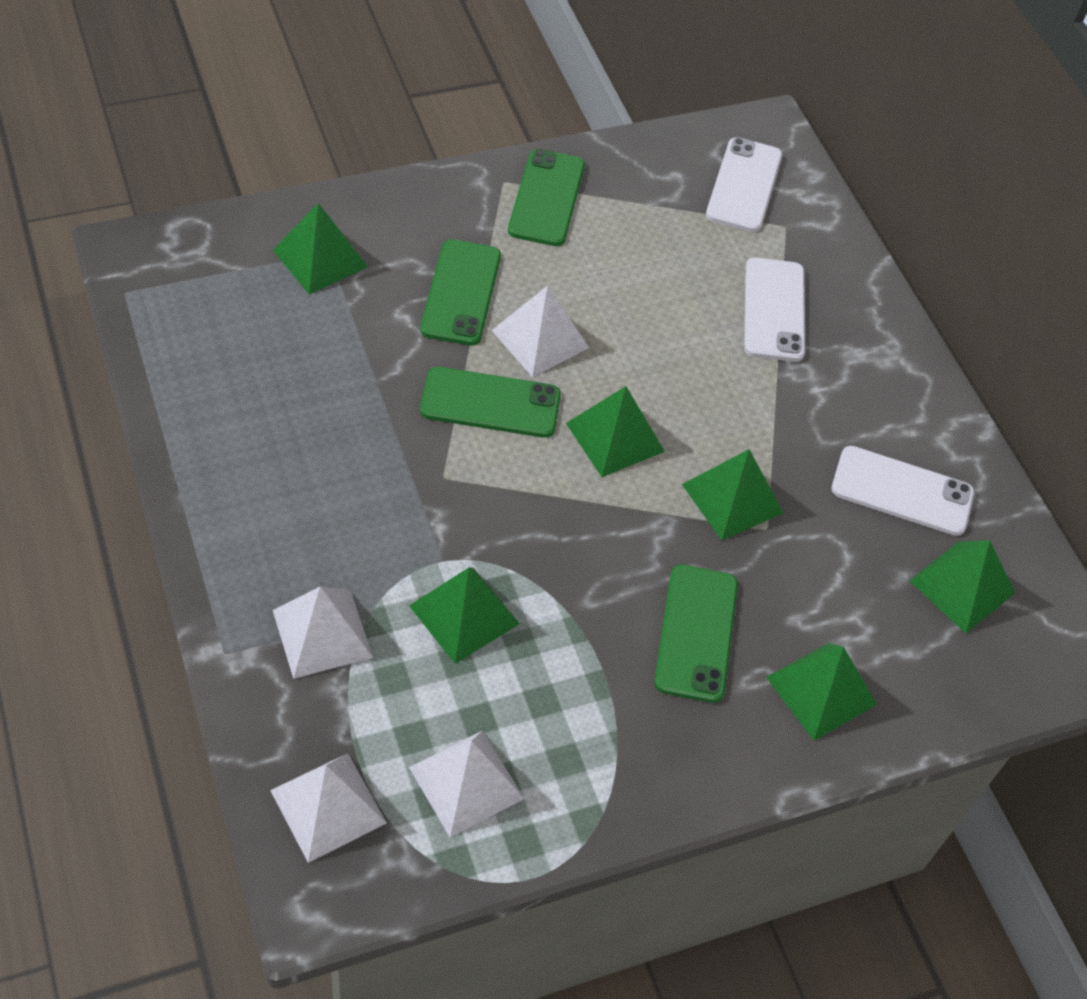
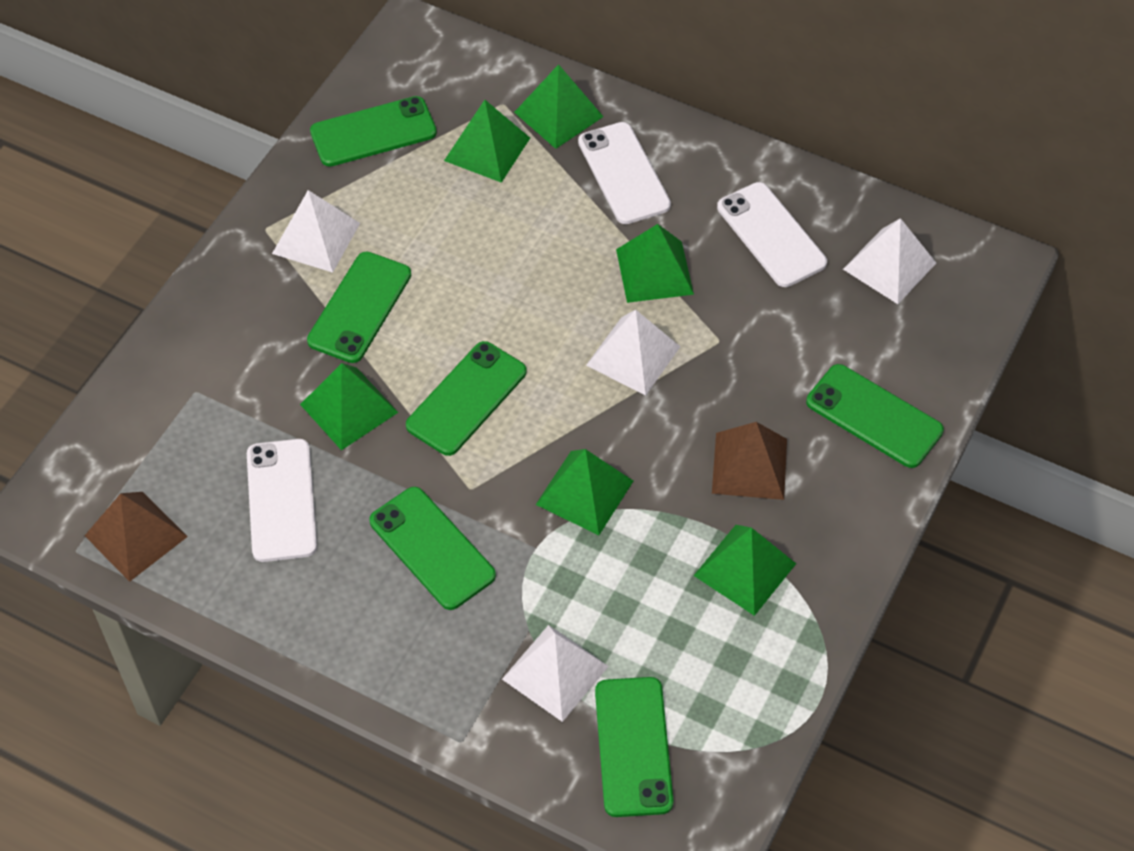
brown pyramid: 0 -> 2
green phone: 4 -> 6

